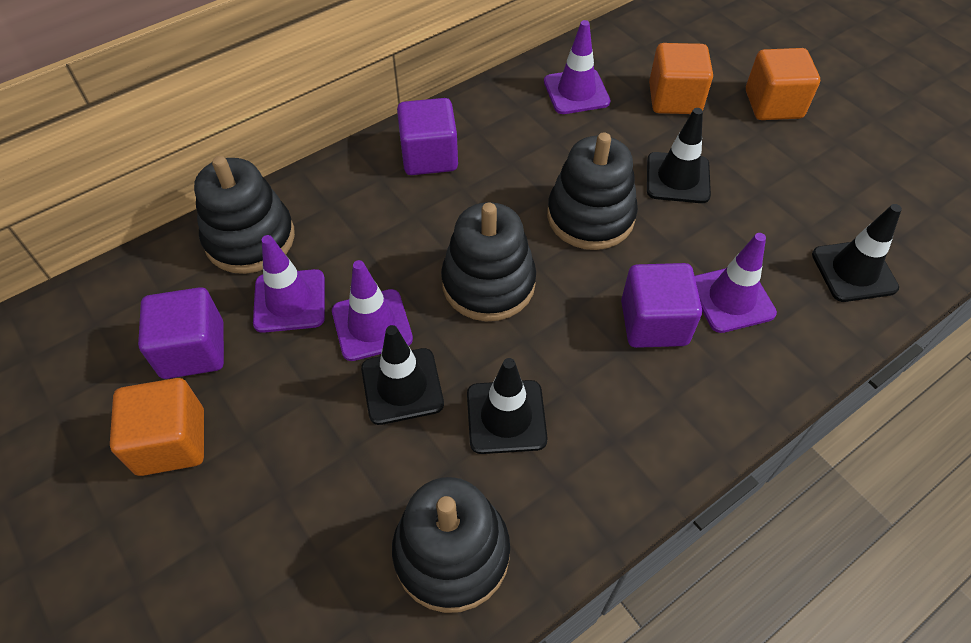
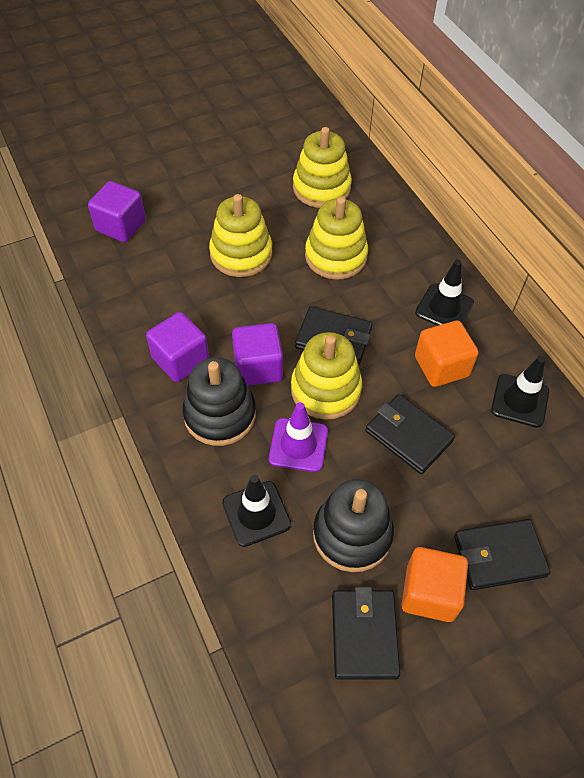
black stacking toy: 4 -> 2
black traffic cone: 4 -> 3
black wallet: 0 -> 4
orange cube: 3 -> 2
purple traffic cone: 4 -> 1
yellow stacking toy: 0 -> 4

